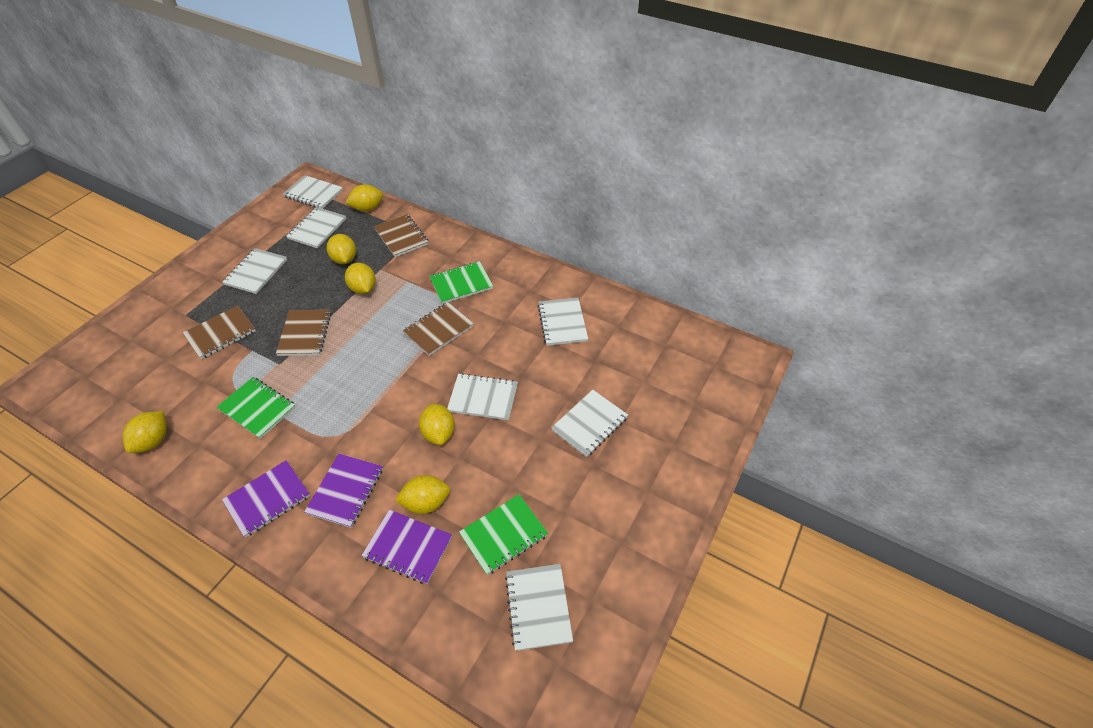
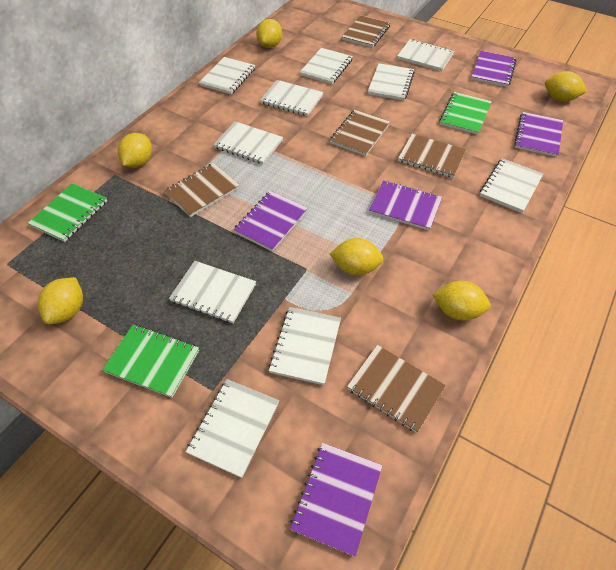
brown notebook: 4 -> 5
purple notebook: 3 -> 5
white notebook: 7 -> 10

